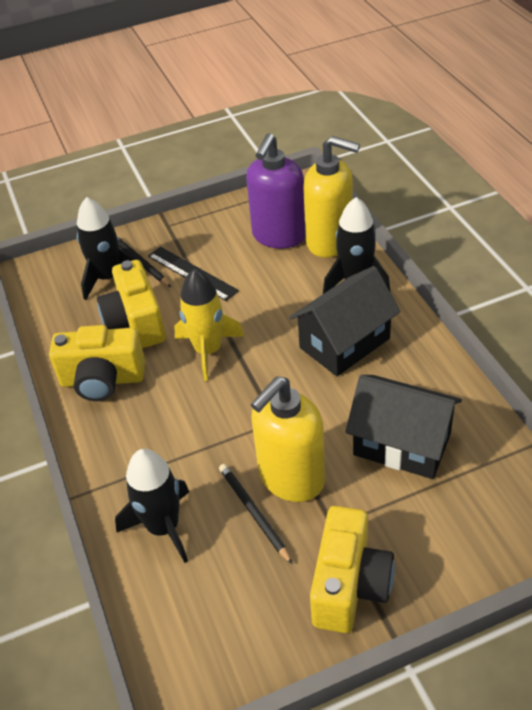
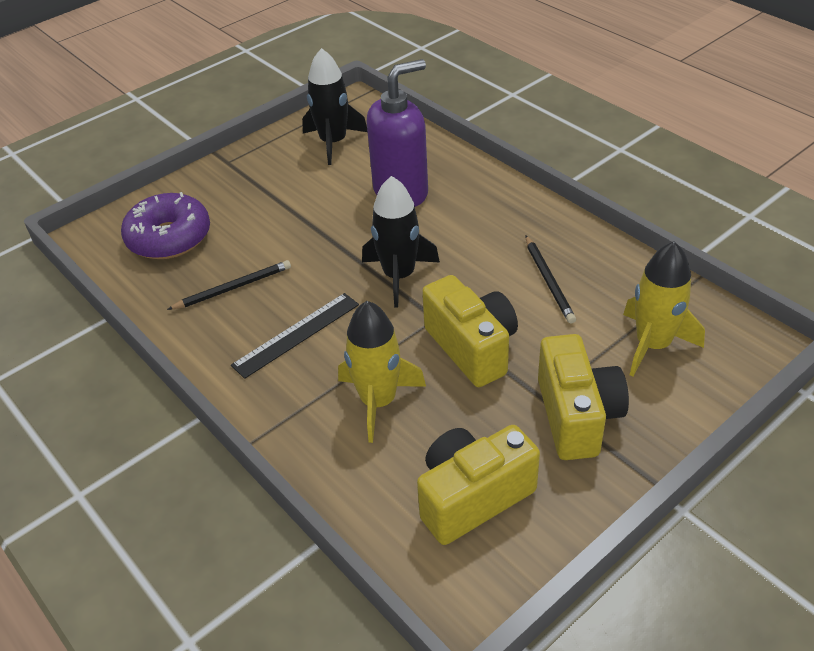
black house: 2 -> 0
black rocket: 3 -> 2
purple donut: 0 -> 1
yellow rocket: 1 -> 2
yellow soap dispenser: 2 -> 0

